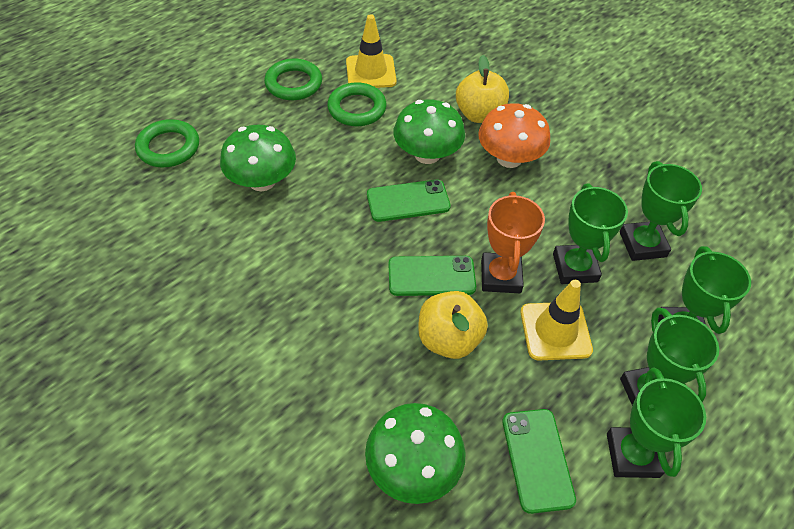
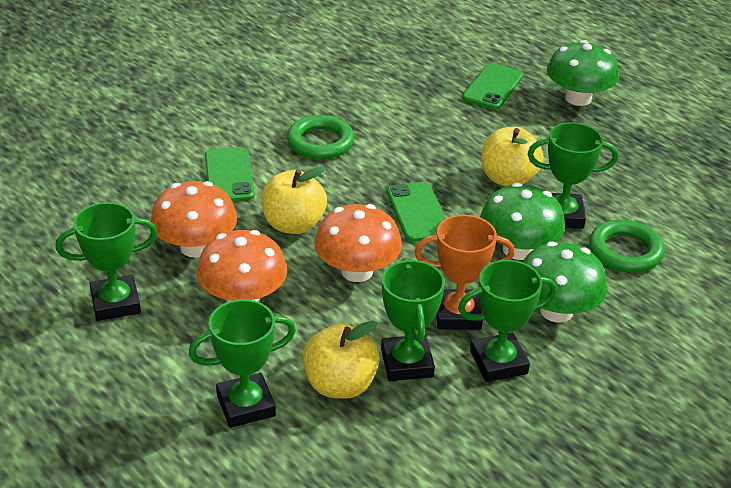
green ring: 3 -> 2
orange mushroom: 1 -> 3
yellow apple: 2 -> 3
yellow traffic cone: 2 -> 0

